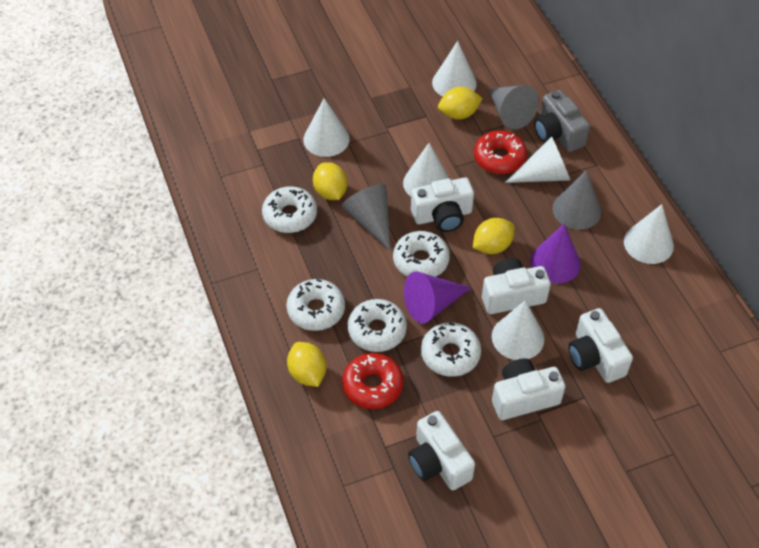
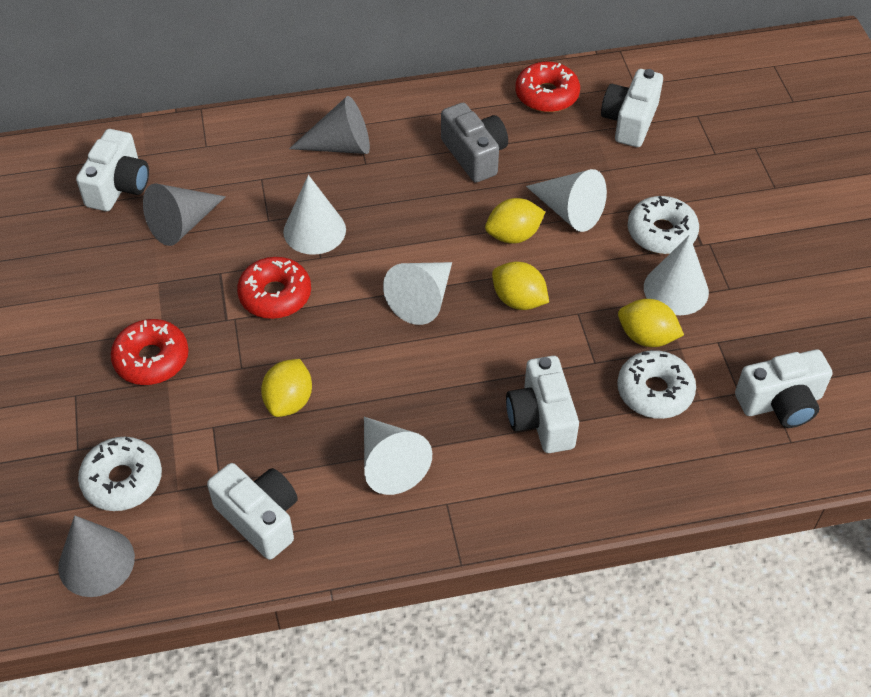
purple cone: 2 -> 0
red donut: 2 -> 3
white cone: 6 -> 5
white donut: 5 -> 3

